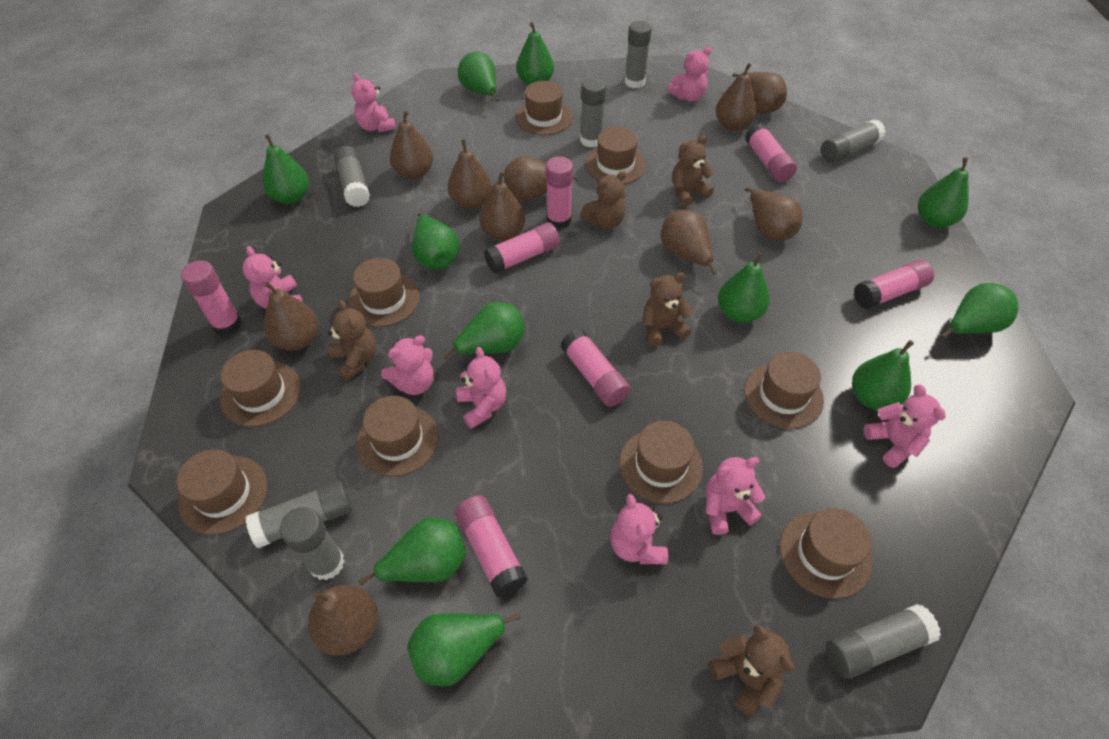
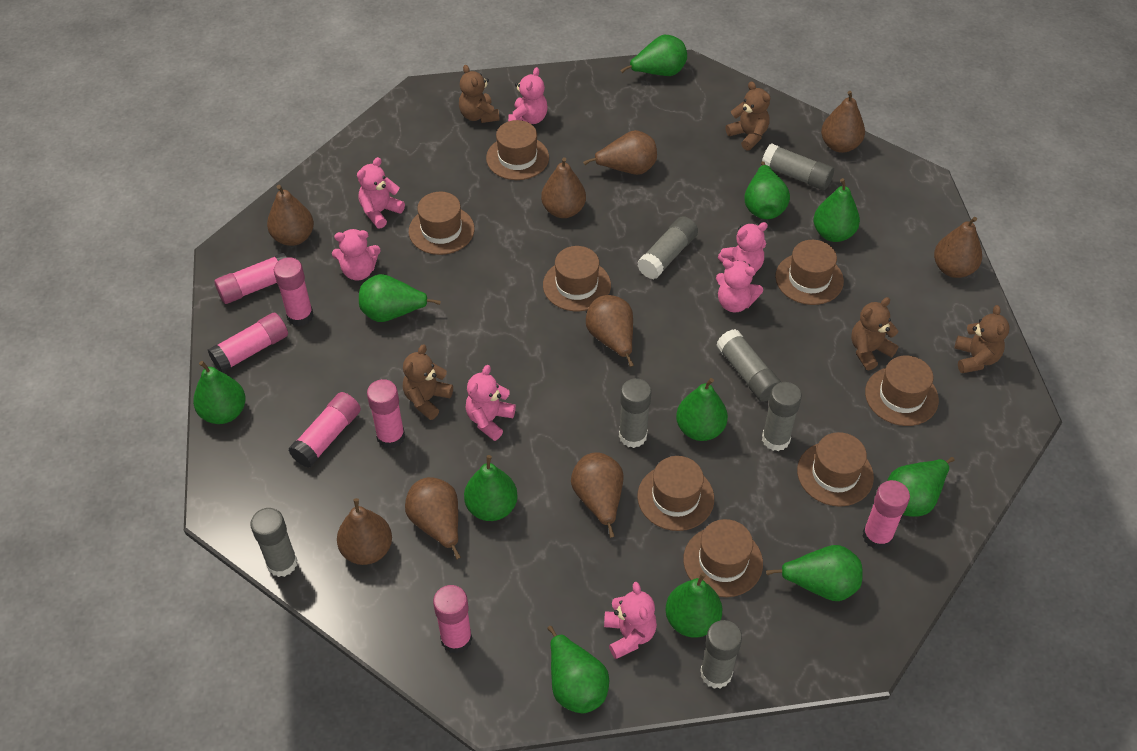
brown hat: 9 -> 8
brown pear: 10 -> 9
pink teddy bear: 8 -> 7

